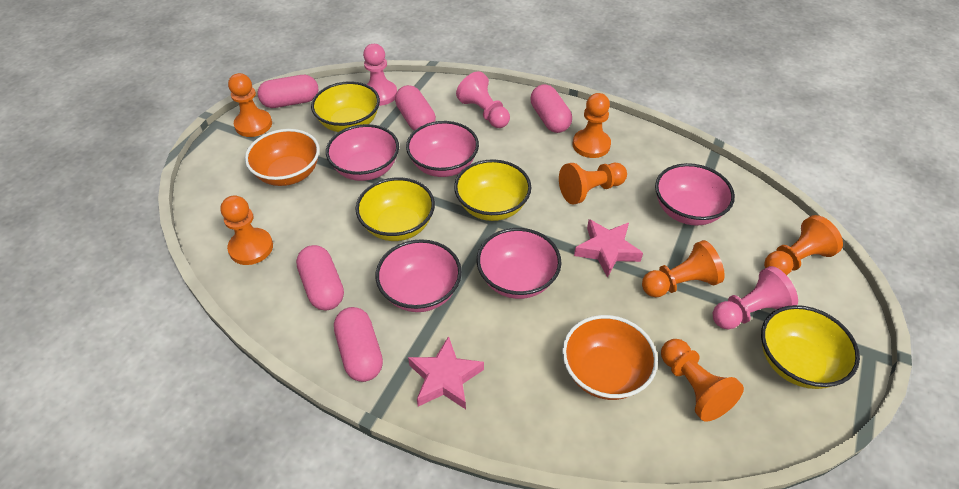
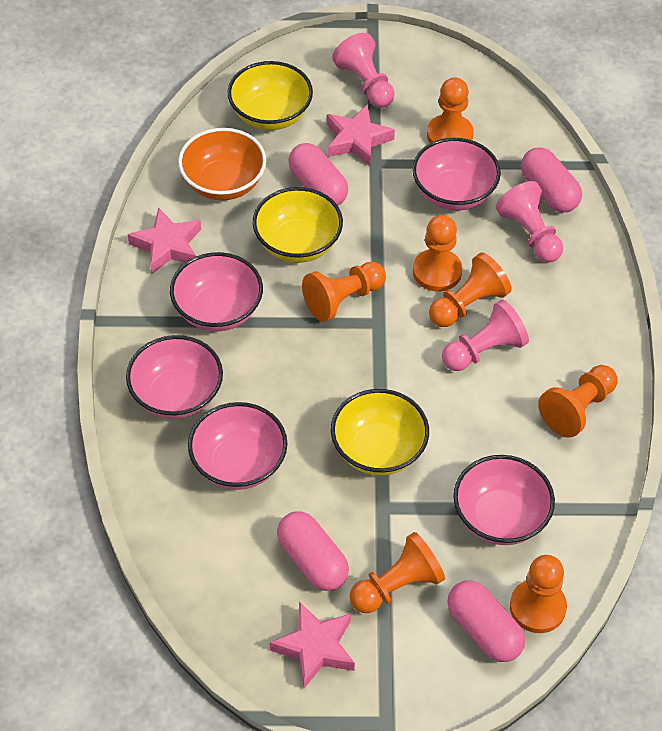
orange bowl: 2 -> 1
pink capsule: 5 -> 4
pink star: 2 -> 3
yellow bowl: 4 -> 3

